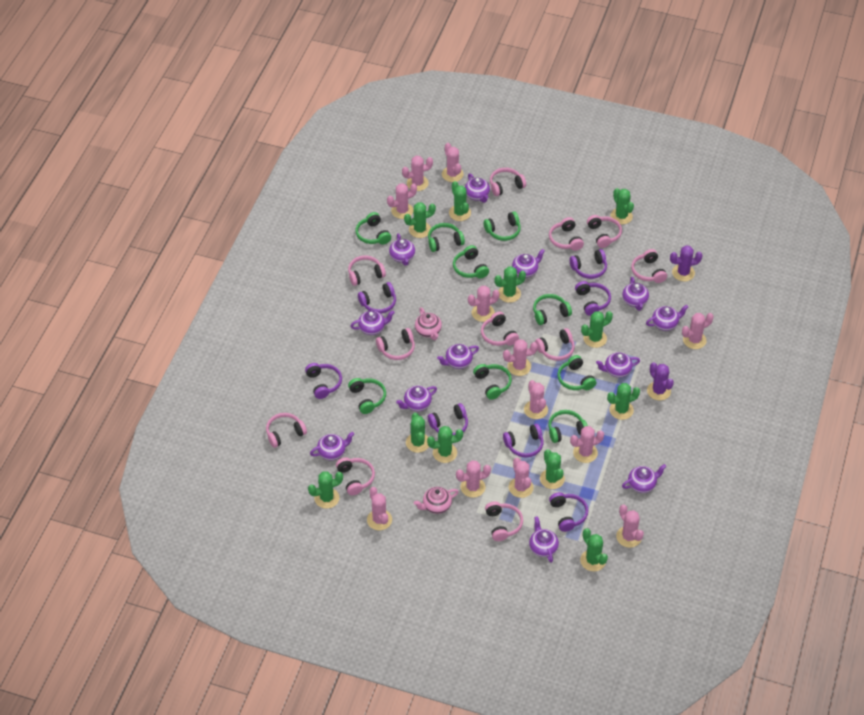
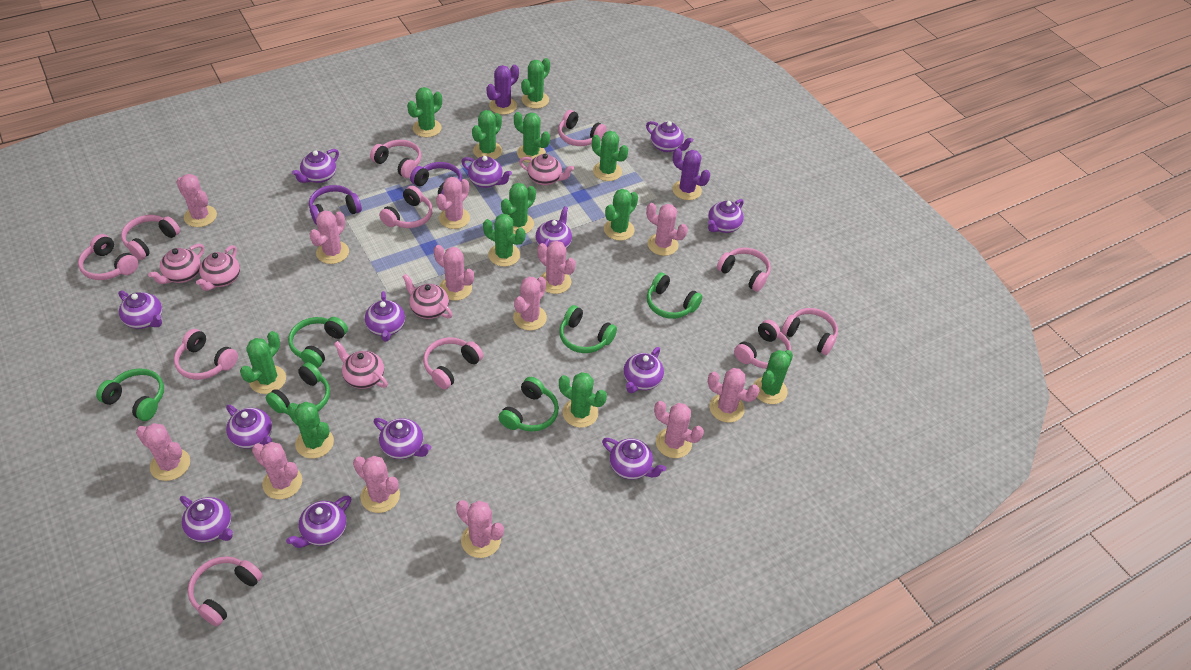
green cactus: 11 -> 12
green headphones: 9 -> 6
pink cactus: 12 -> 13
pink teapot: 2 -> 5
purple headphones: 7 -> 2
purple teapot: 12 -> 13

